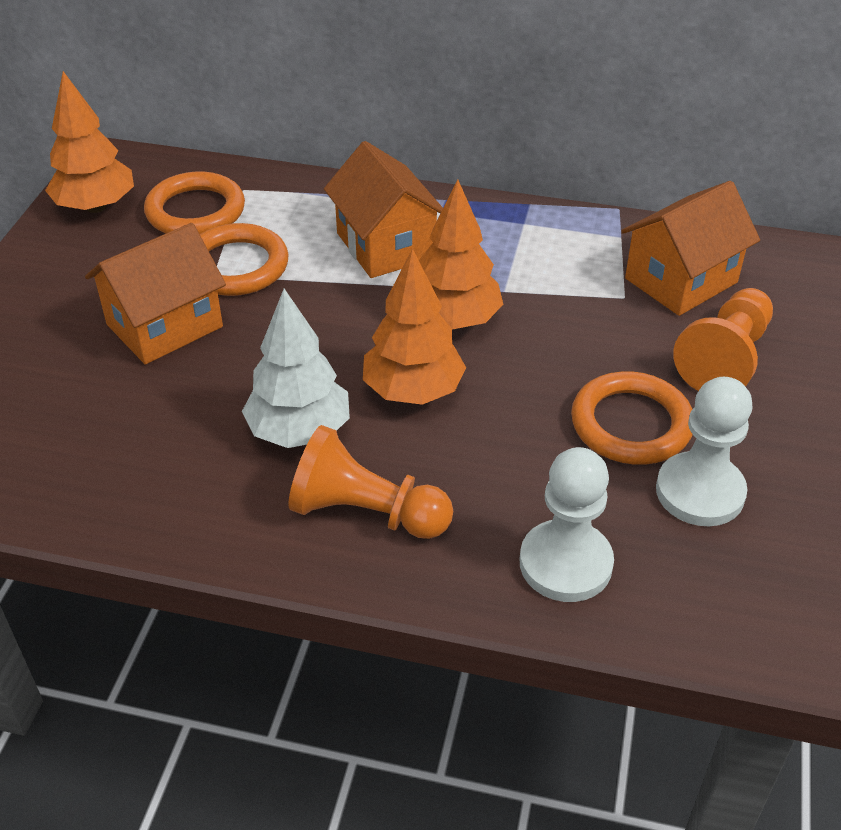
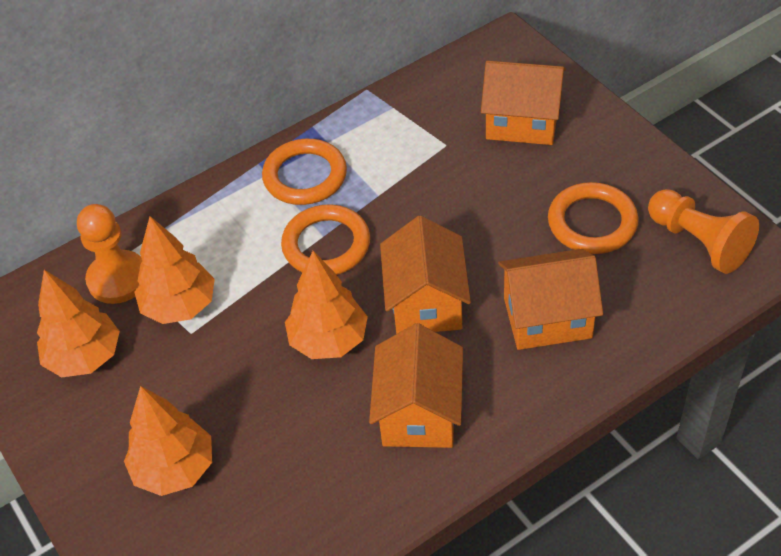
orange house: 3 -> 4
orange tree: 3 -> 4
white pawn: 2 -> 0
white tree: 1 -> 0

